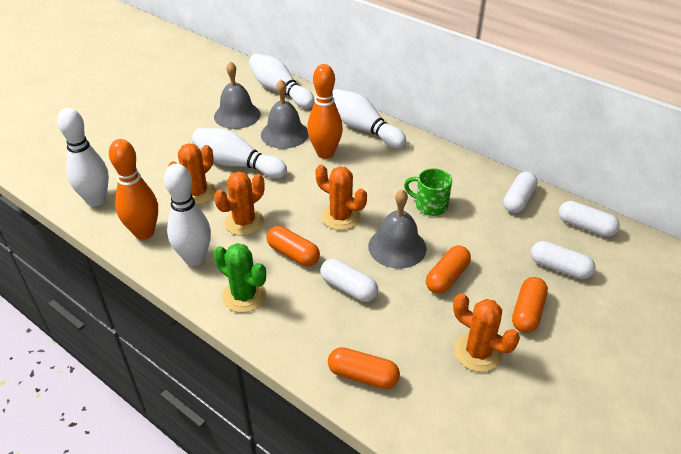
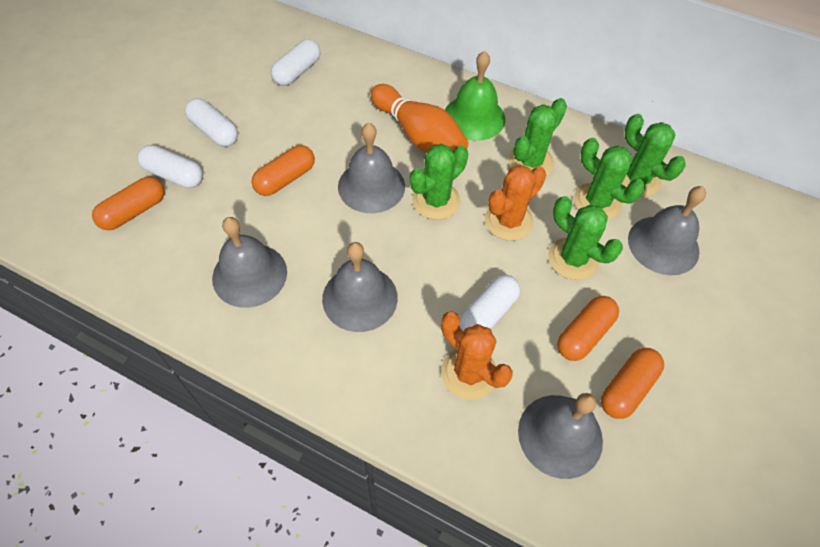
green bell: 0 -> 1
green cactus: 1 -> 5
green mug: 1 -> 0
grey bell: 3 -> 5
orange bowling pin: 2 -> 1
orange cactus: 4 -> 2
white bowling pin: 5 -> 0

